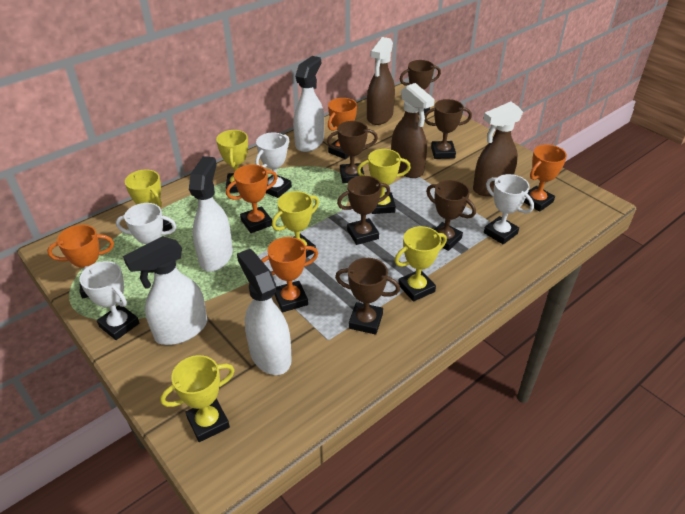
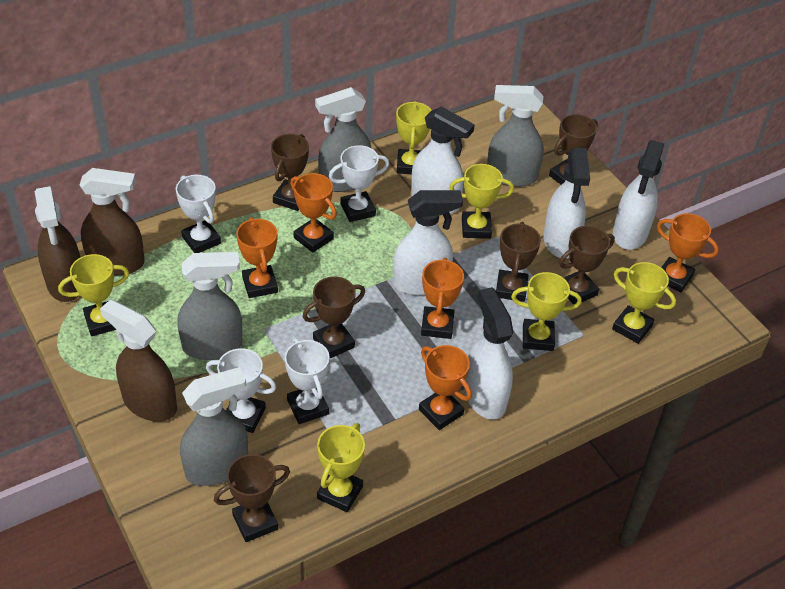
grey spray bottle: 0 -> 4
white spray bottle: 4 -> 5

